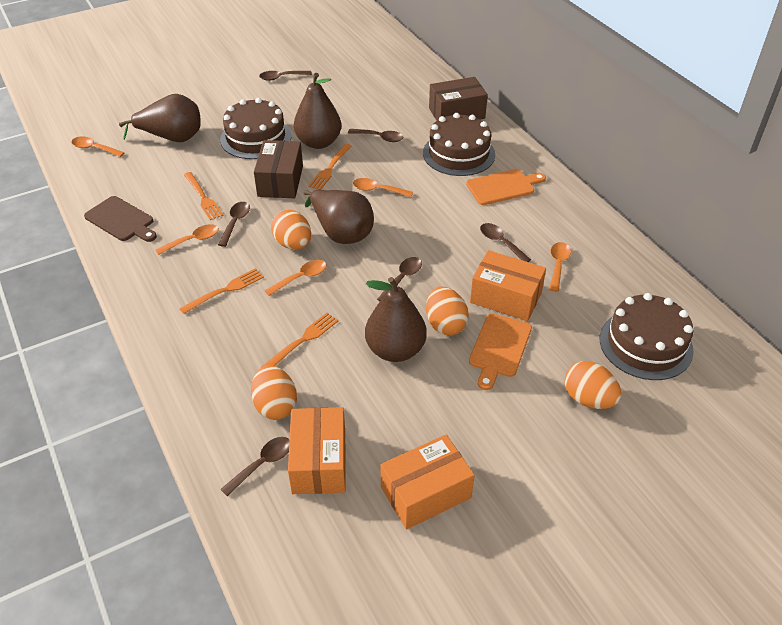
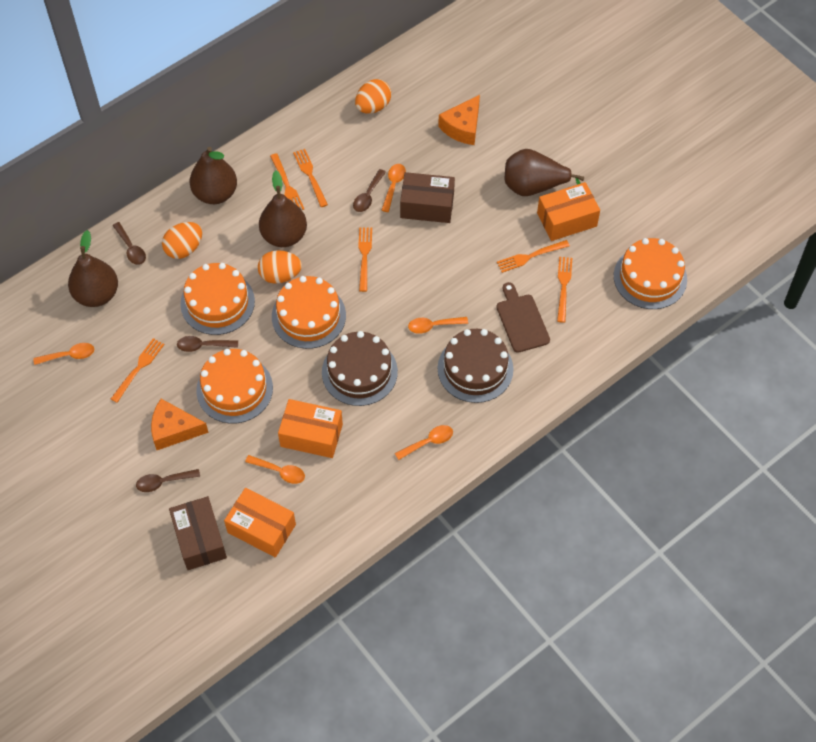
brown cake: 3 -> 2
brown spoon: 6 -> 4
orange cake: 0 -> 4
orange cheese: 0 -> 2
orange cutting board: 2 -> 0
orange egg: 4 -> 3
orange fork: 4 -> 6

